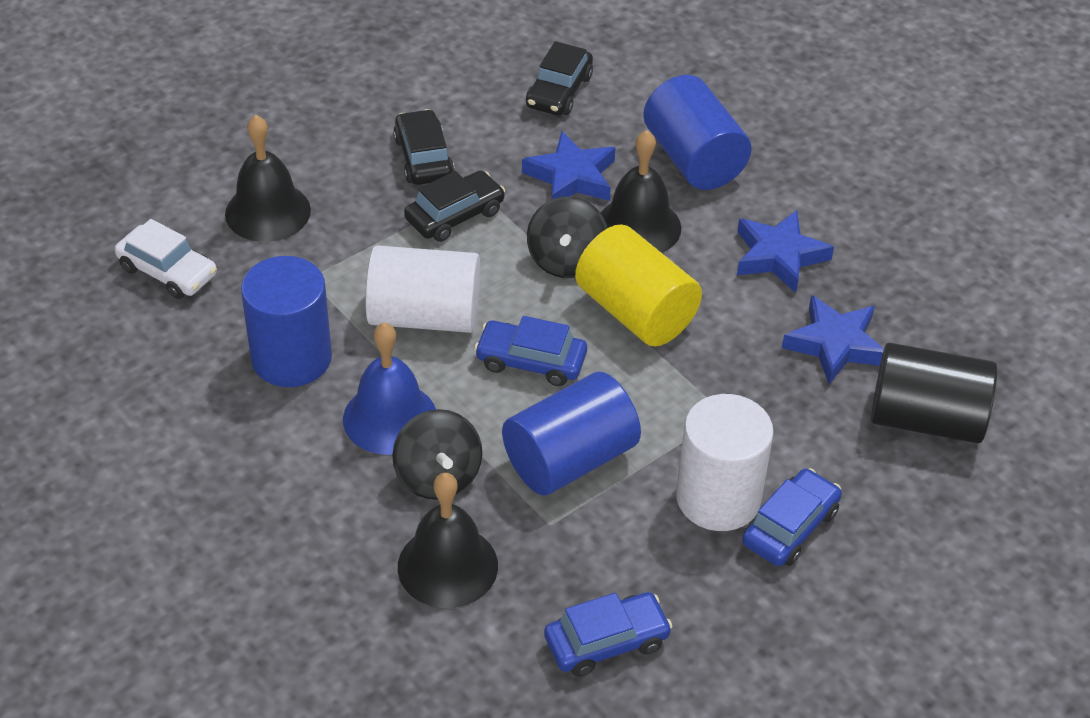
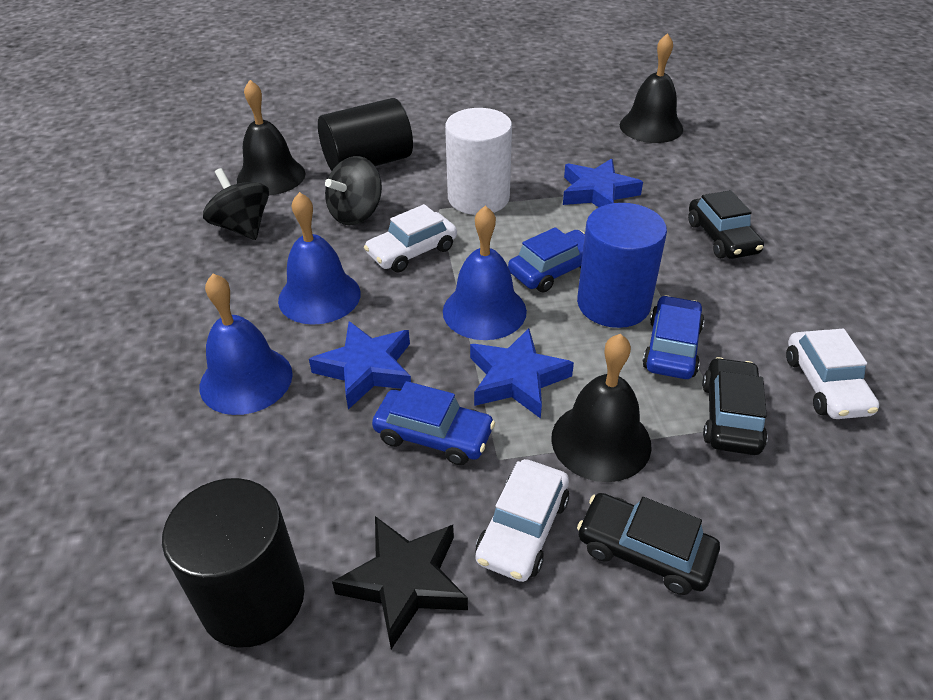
black cylinder: 1 -> 2
black star: 0 -> 1
blue bell: 1 -> 3
blue cylinder: 3 -> 1
white car: 1 -> 3
white cylinder: 2 -> 1
yellow cylinder: 1 -> 0

